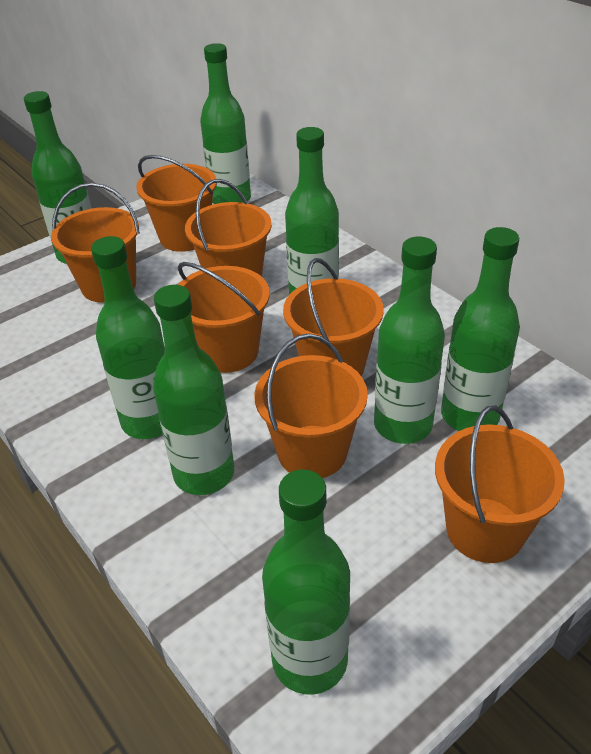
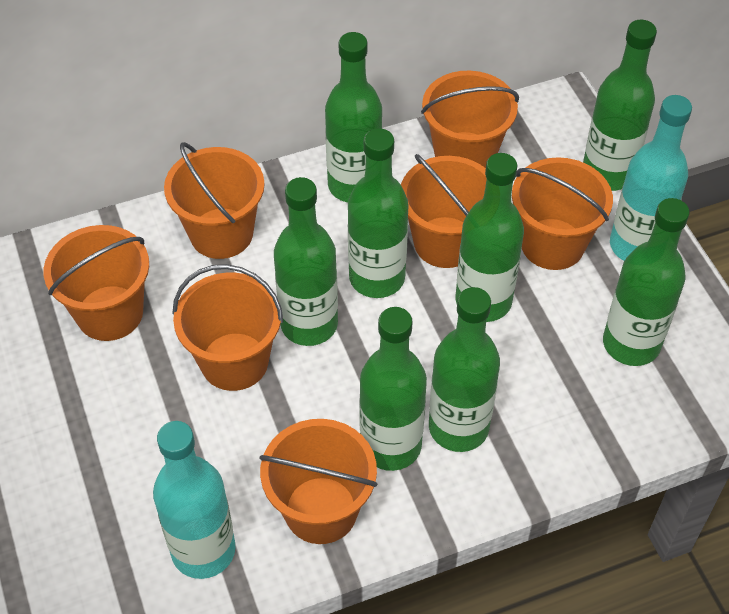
turquoise bottle: 0 -> 2

